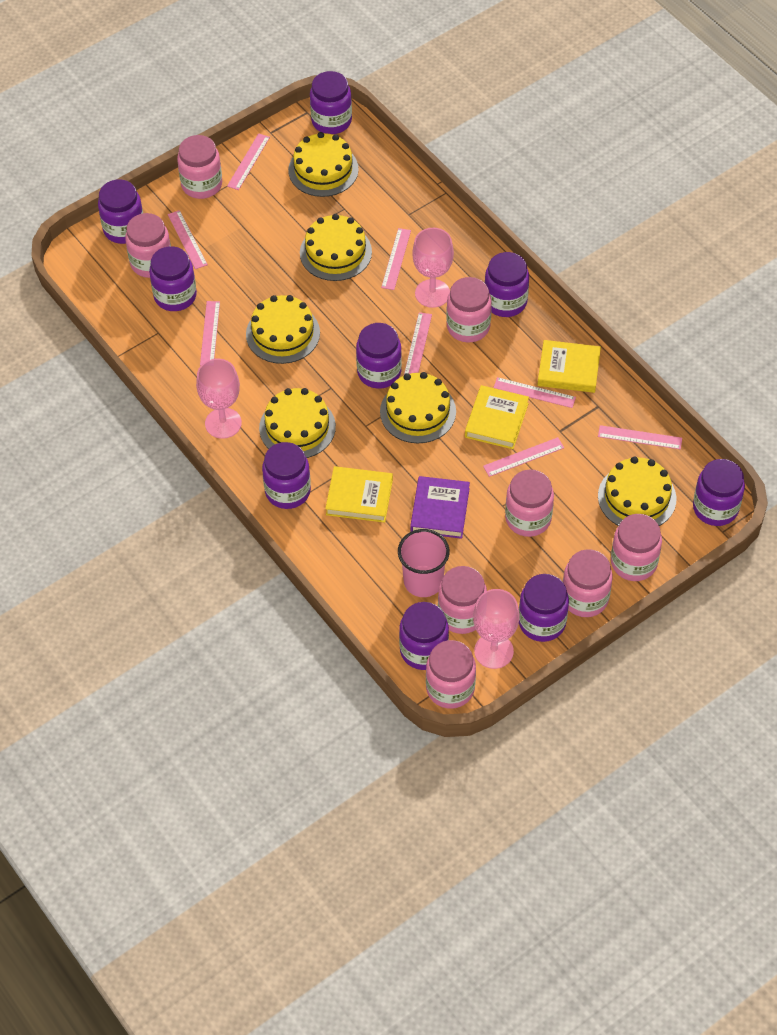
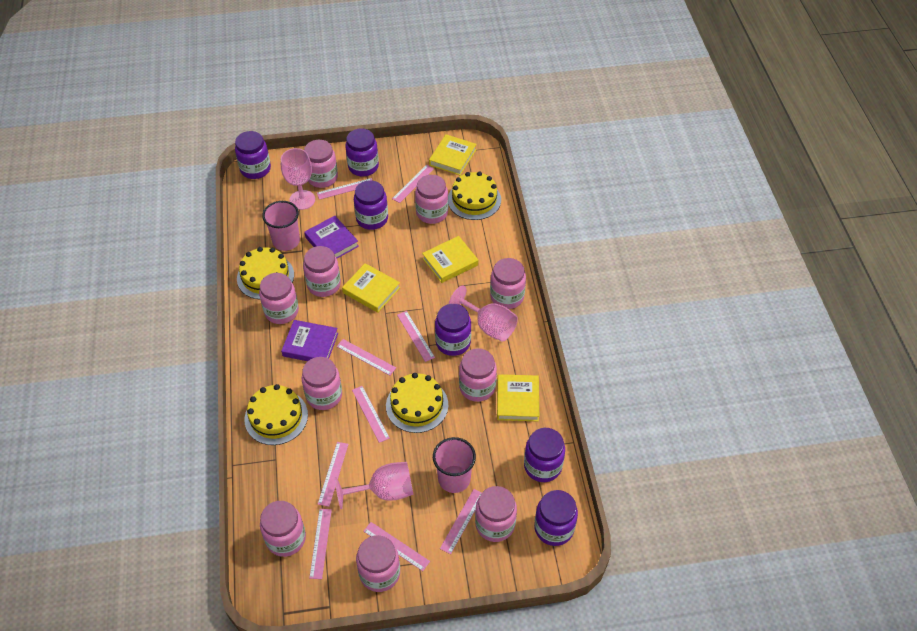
pink cup: 1 -> 2
pink jar: 8 -> 10
pink ruler: 8 -> 9
purple book: 1 -> 2
purple jar: 9 -> 6
yellow book: 3 -> 4
yellow cake: 6 -> 4

